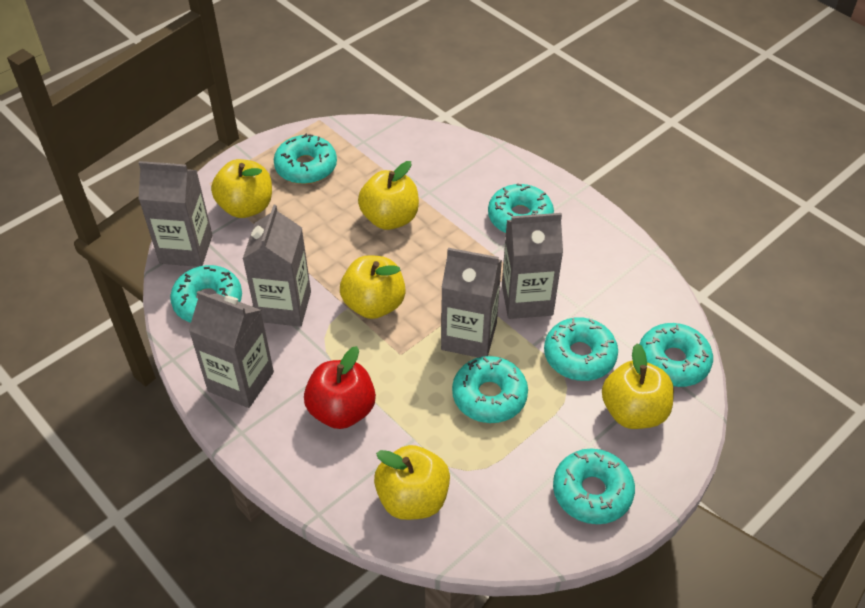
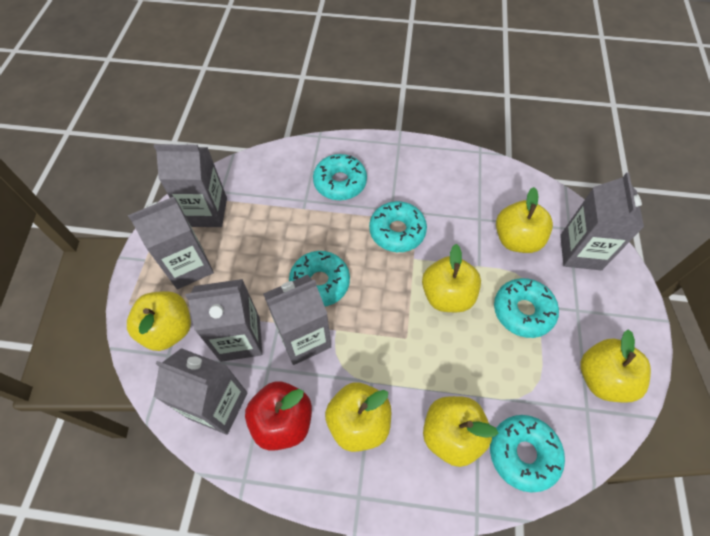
grey carton: 5 -> 6
turquoise donut: 7 -> 5
yellow apple: 5 -> 6

